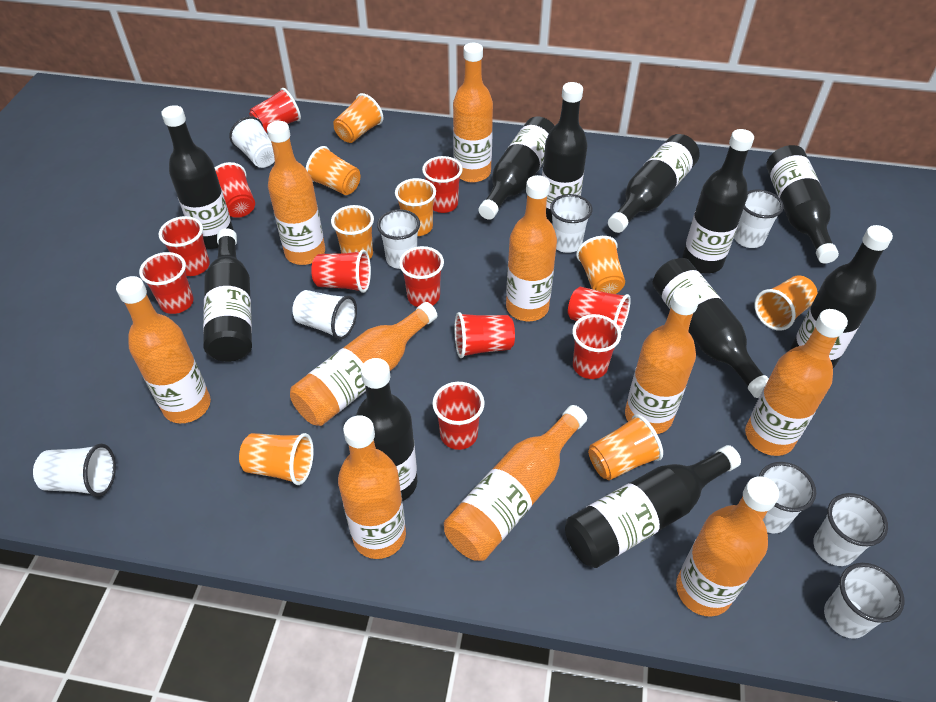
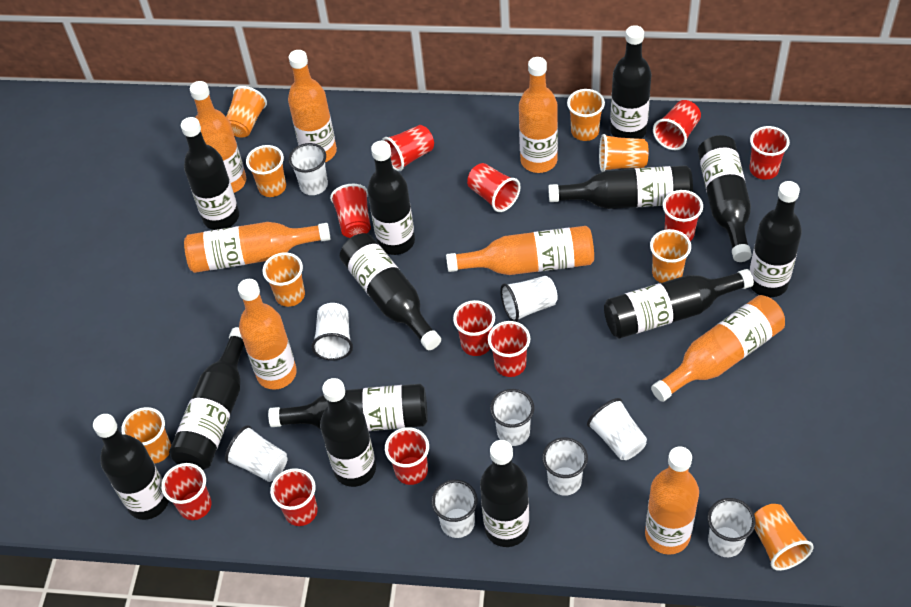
black bottle: 11 -> 13
orange bottle: 10 -> 8

